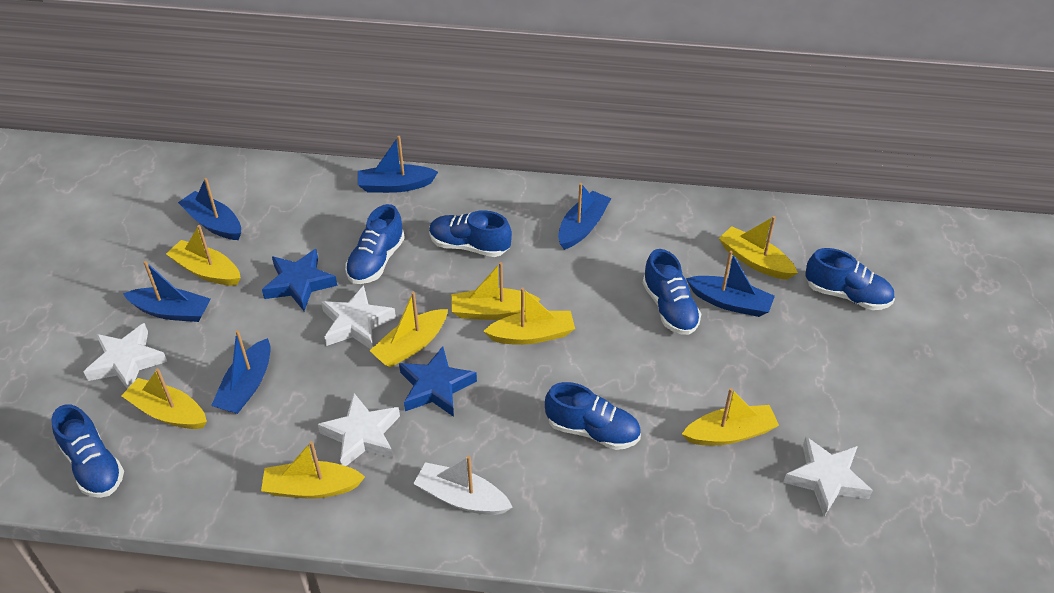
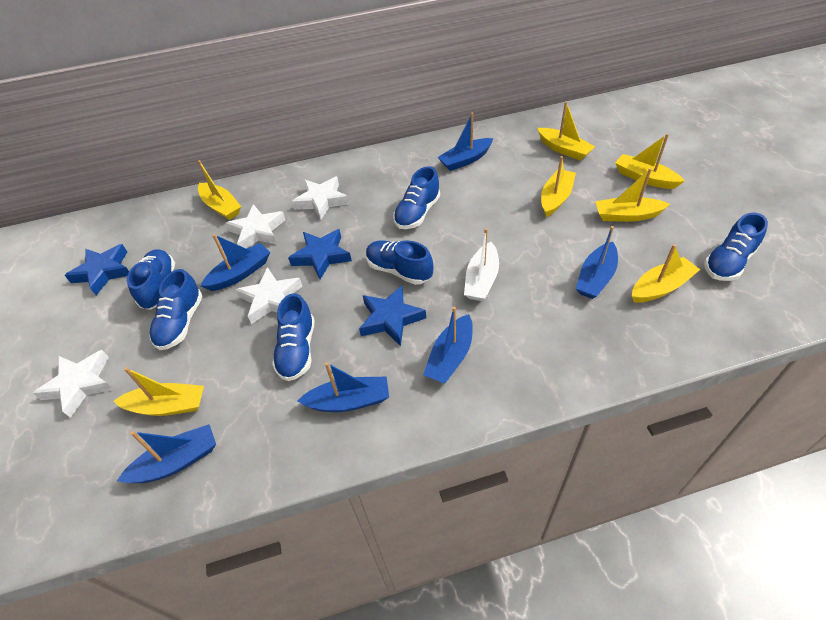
blue star: 2 -> 3
yellow boat: 8 -> 7

